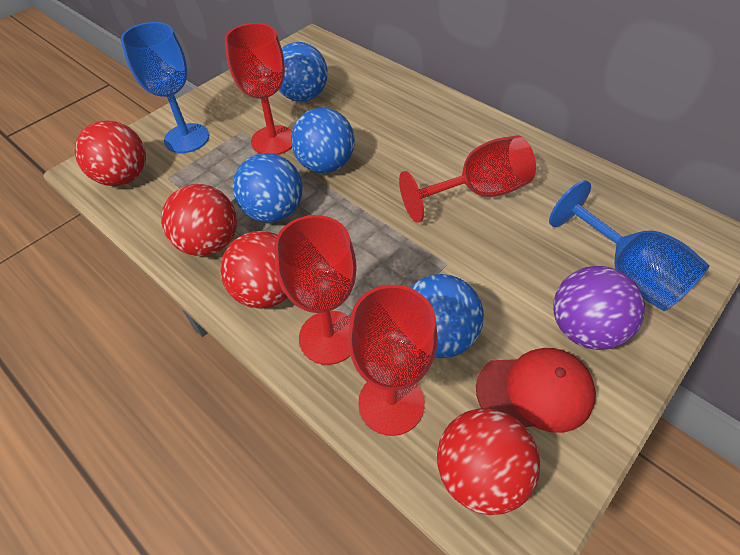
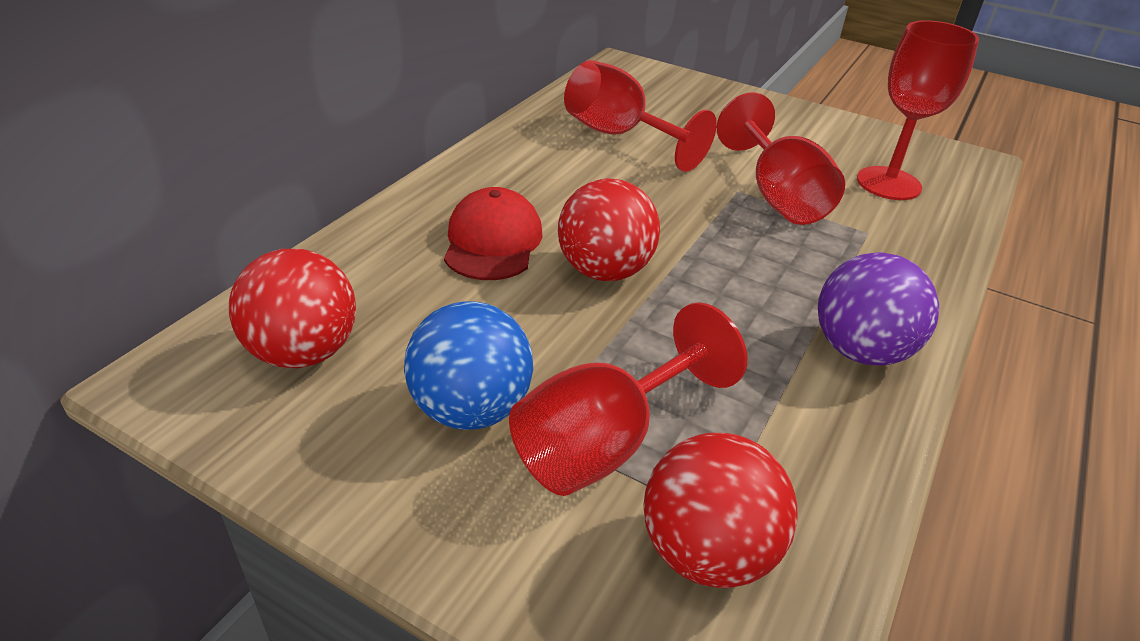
blue ball: 4 -> 1
blue goblet: 2 -> 0
red ball: 4 -> 3

